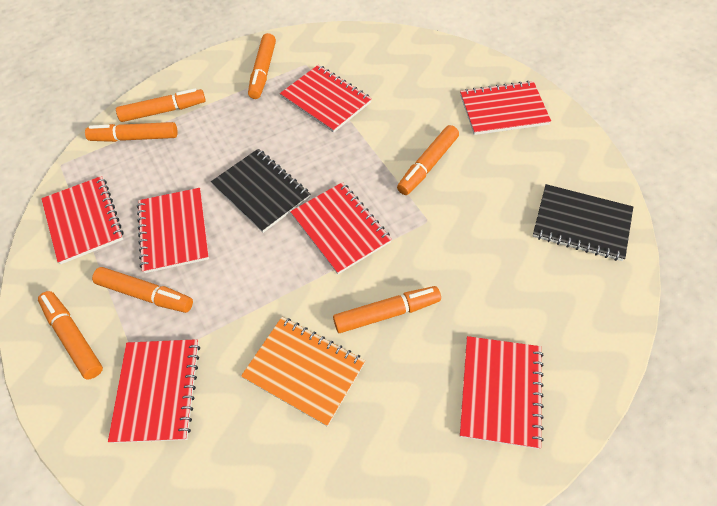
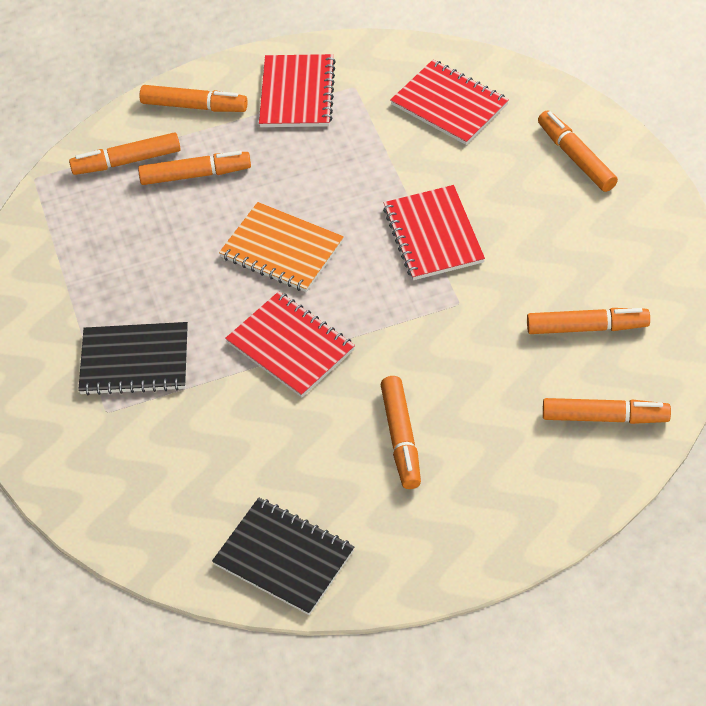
red notebook: 7 -> 4

